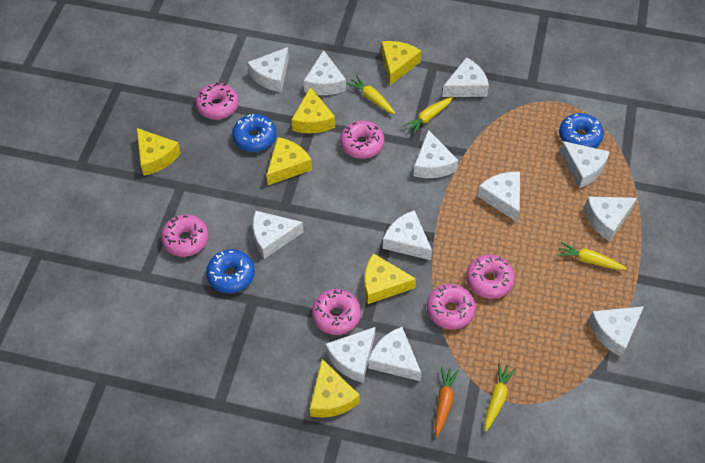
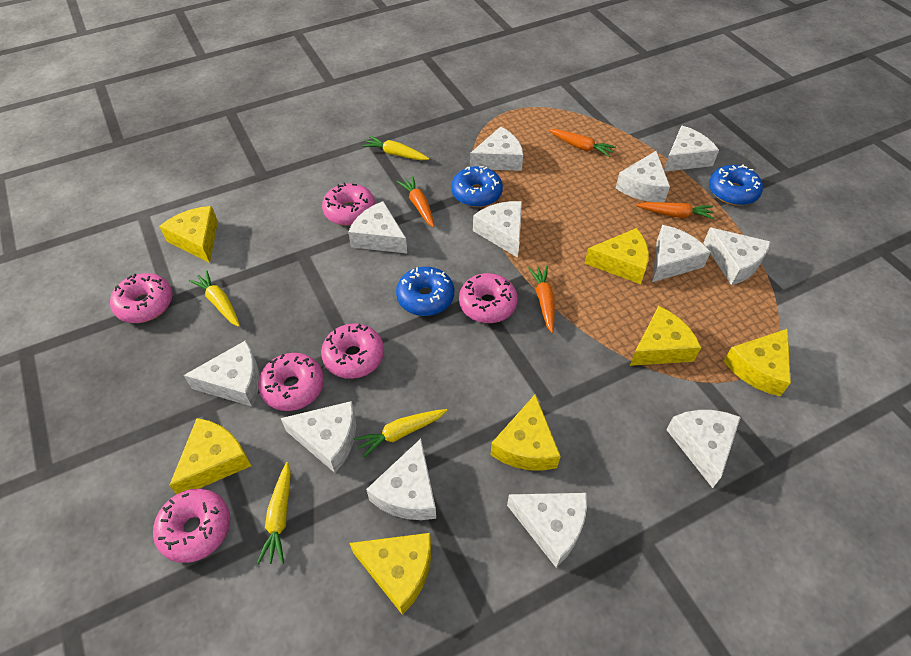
orange carrot: 1 -> 4
yellow cheese: 6 -> 7

